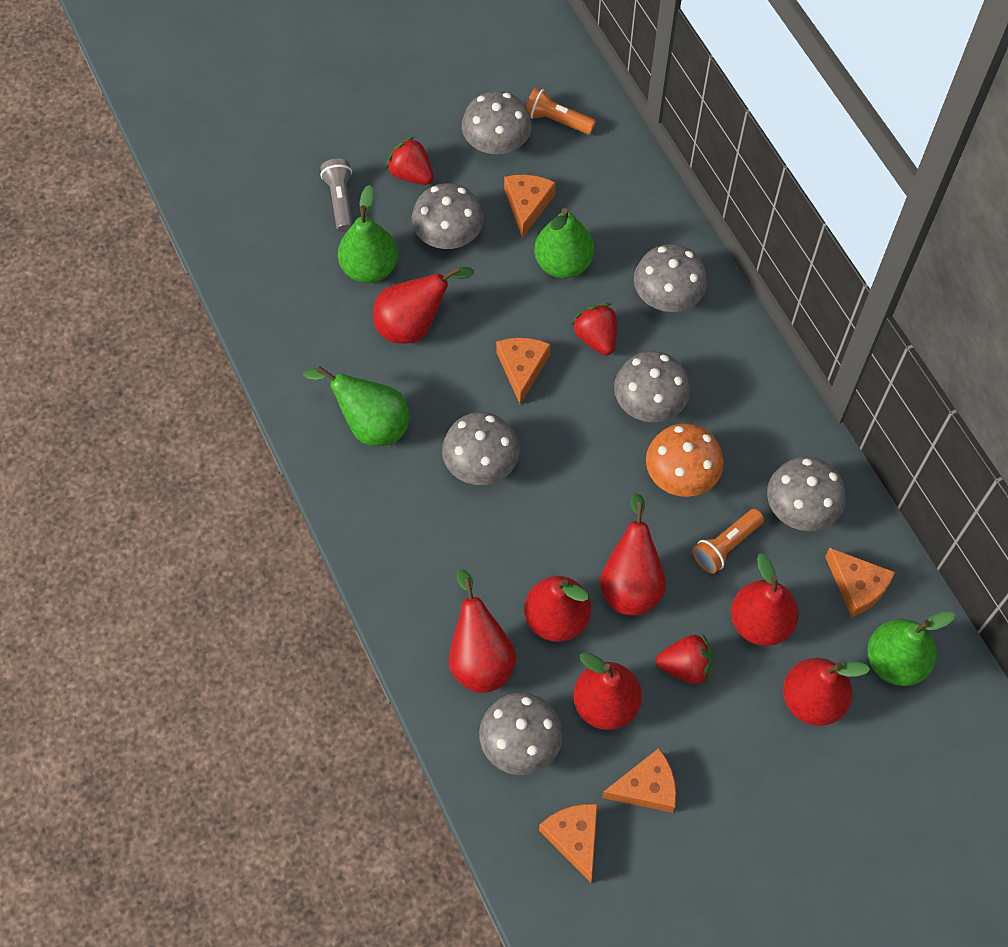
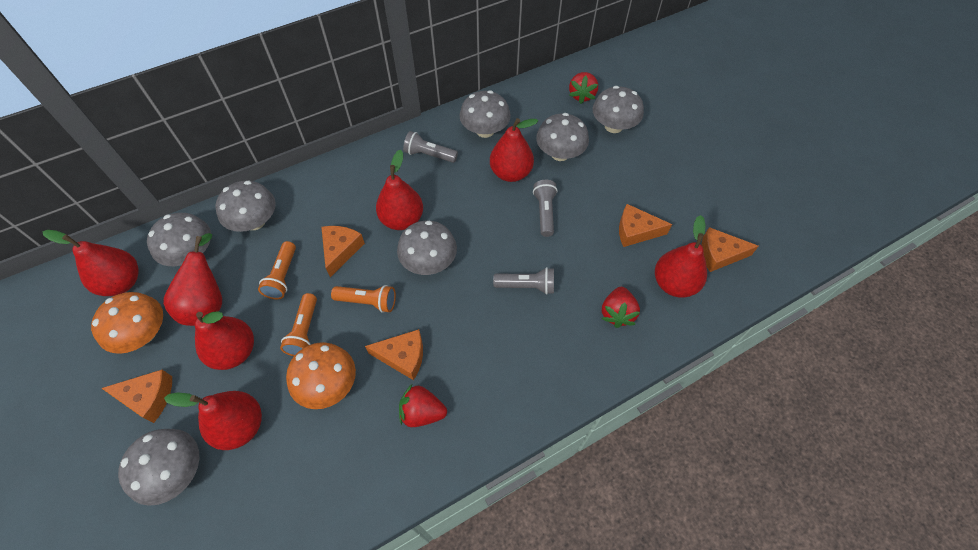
green pear: 4 -> 0
grey flashlight: 1 -> 3
orange flashlight: 2 -> 3
orange mushroom: 1 -> 2

